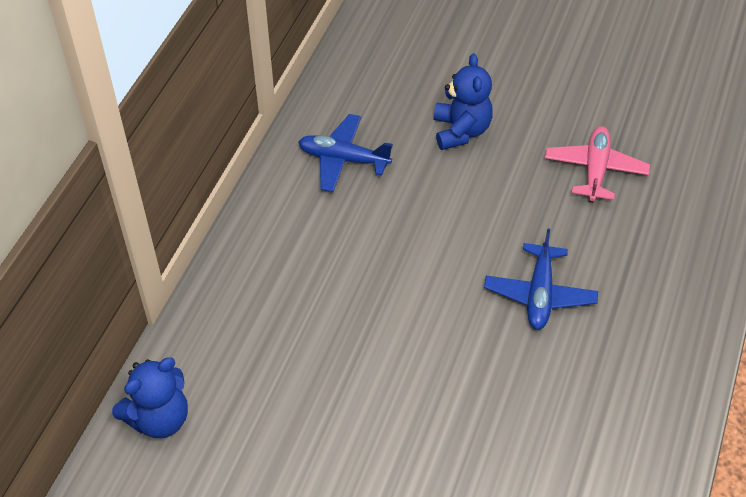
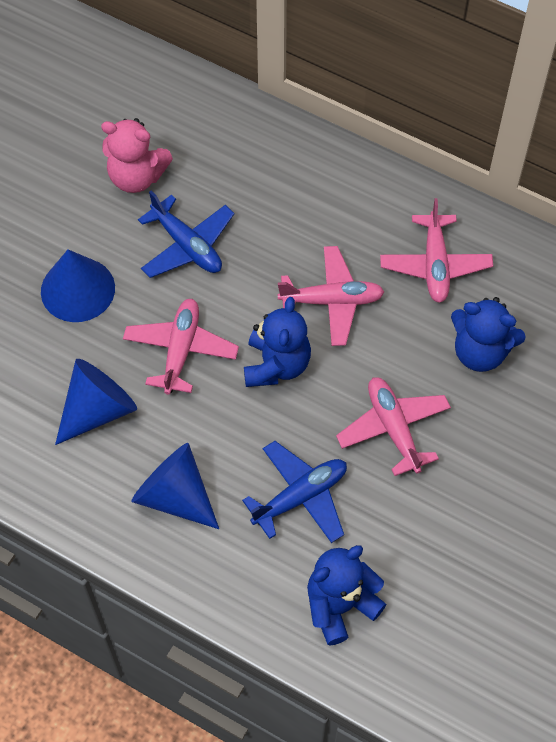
blue cone: 0 -> 3
blue teddy bear: 2 -> 3
pink plane: 1 -> 4
pink teddy bear: 0 -> 1

